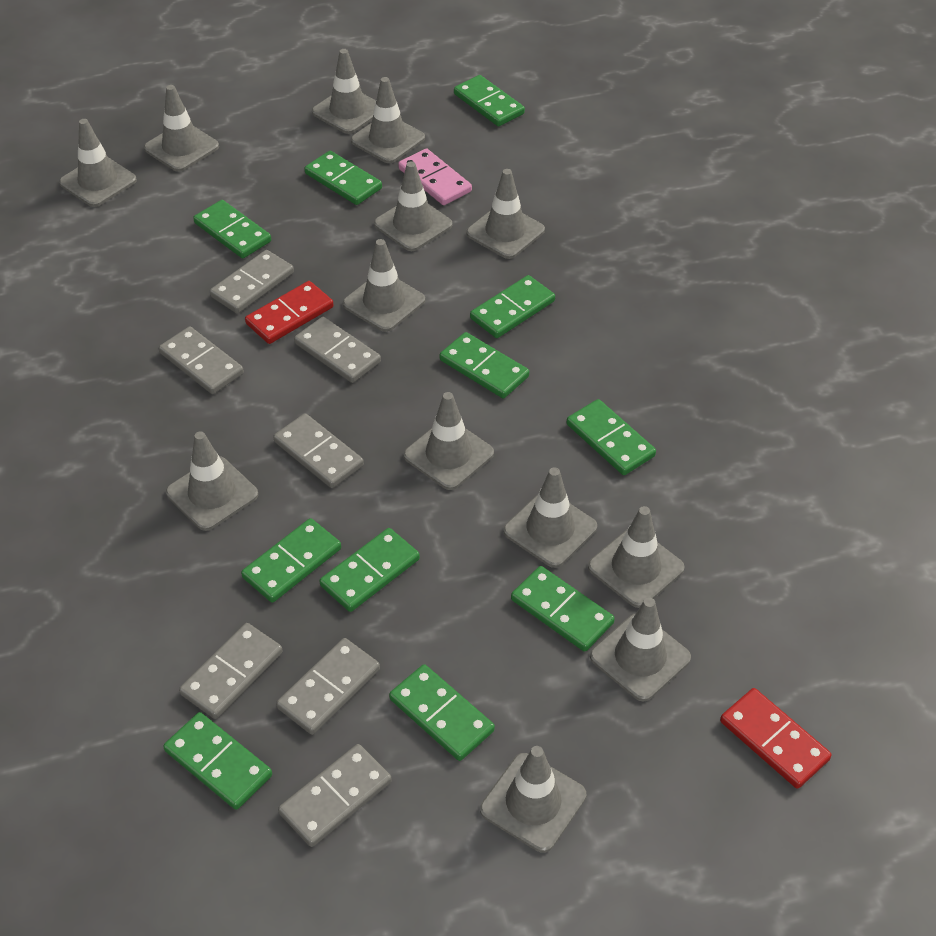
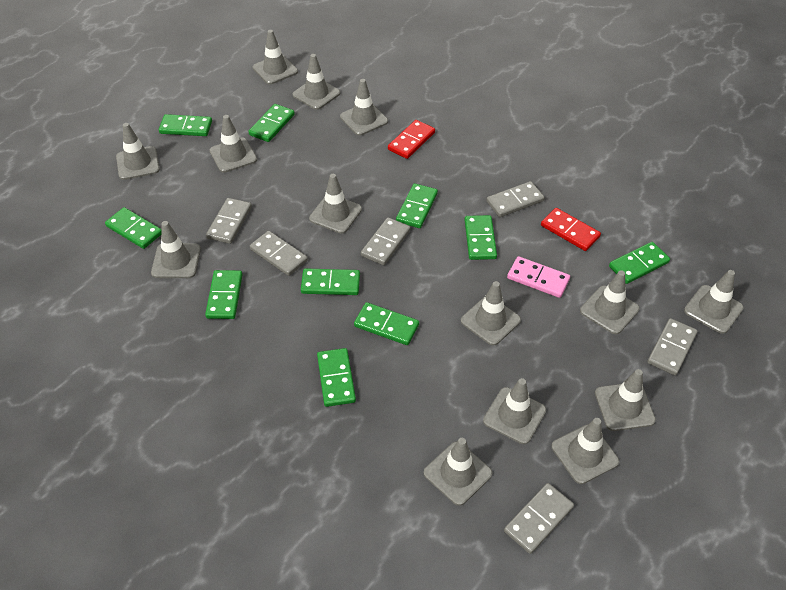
green domino: 11 -> 10
grey domino: 7 -> 6
grey traffic cone: 13 -> 14

